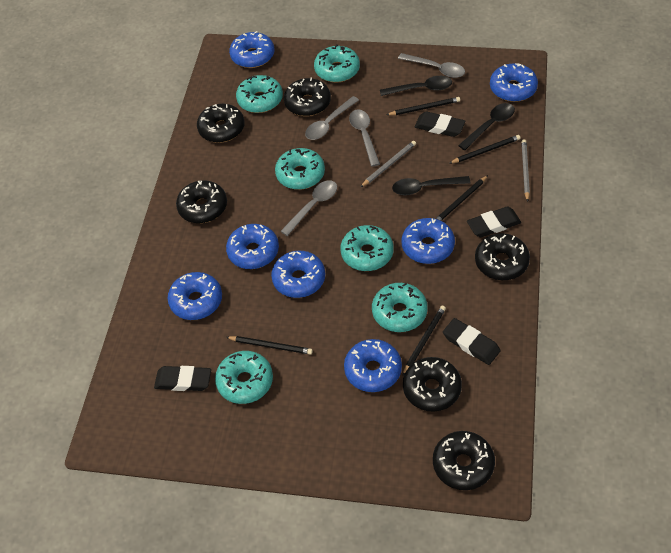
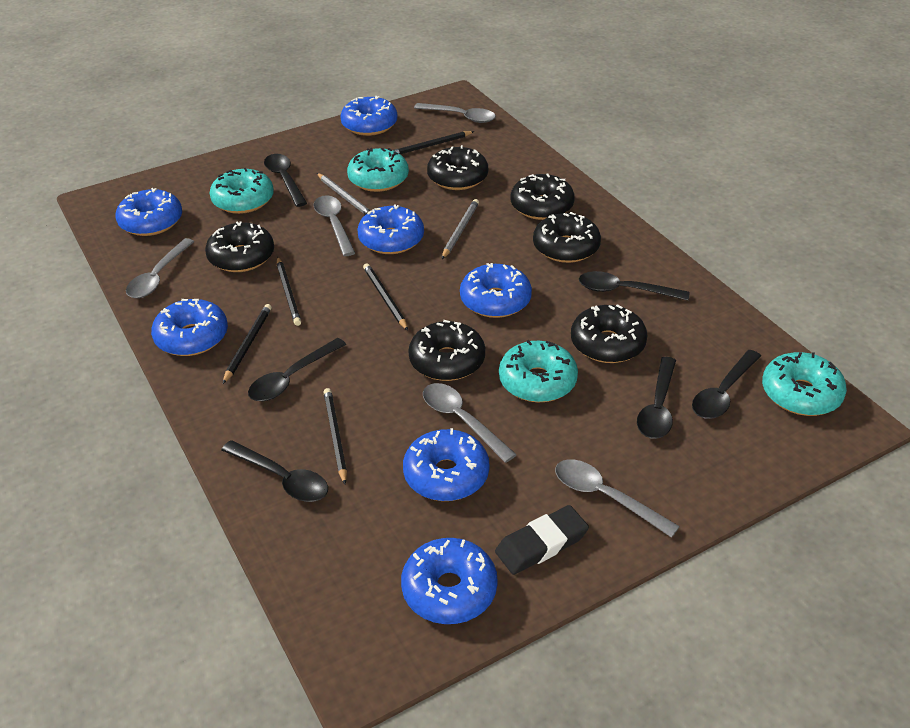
black eraser: 4 -> 1
black spoon: 3 -> 6
grey spoon: 4 -> 5
turquoise donut: 6 -> 4

